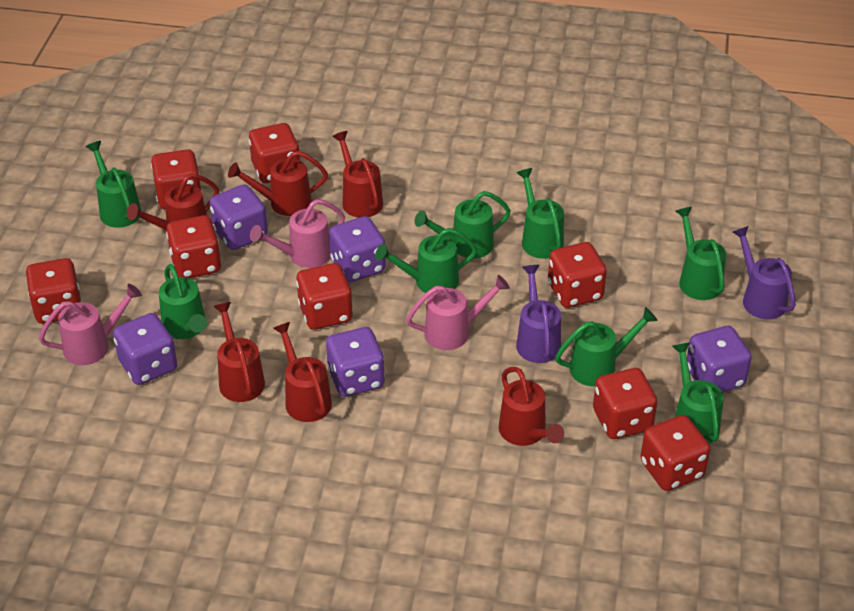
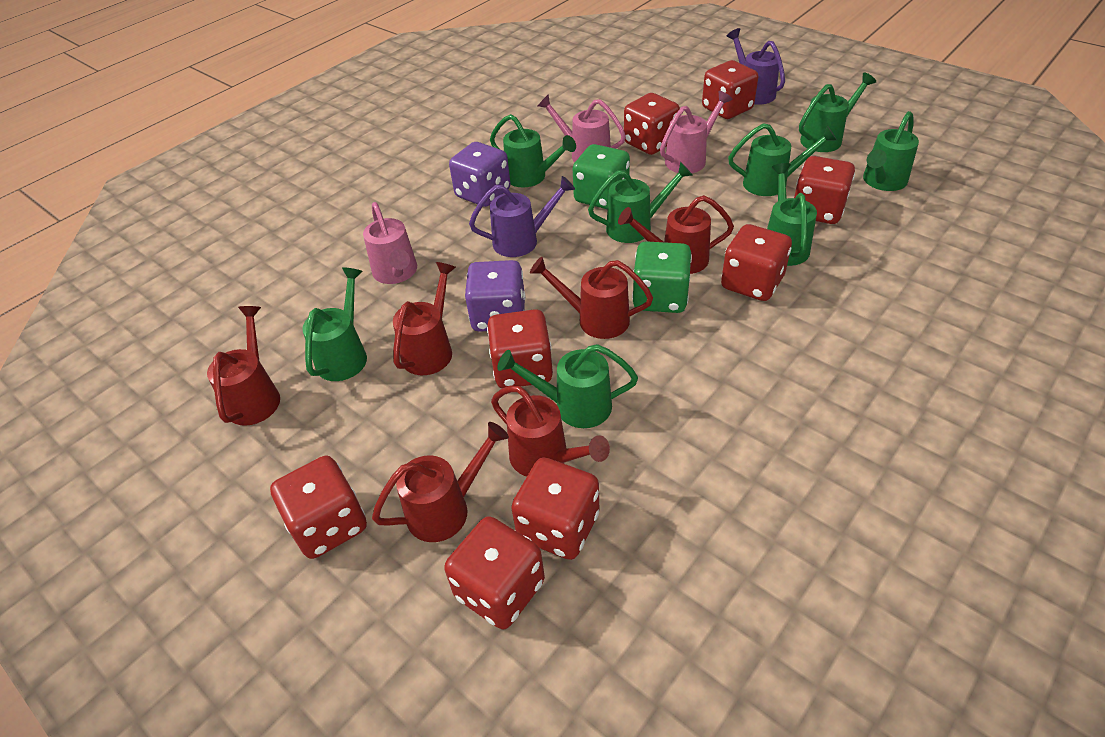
green dice: 0 -> 2
purple dice: 5 -> 2

